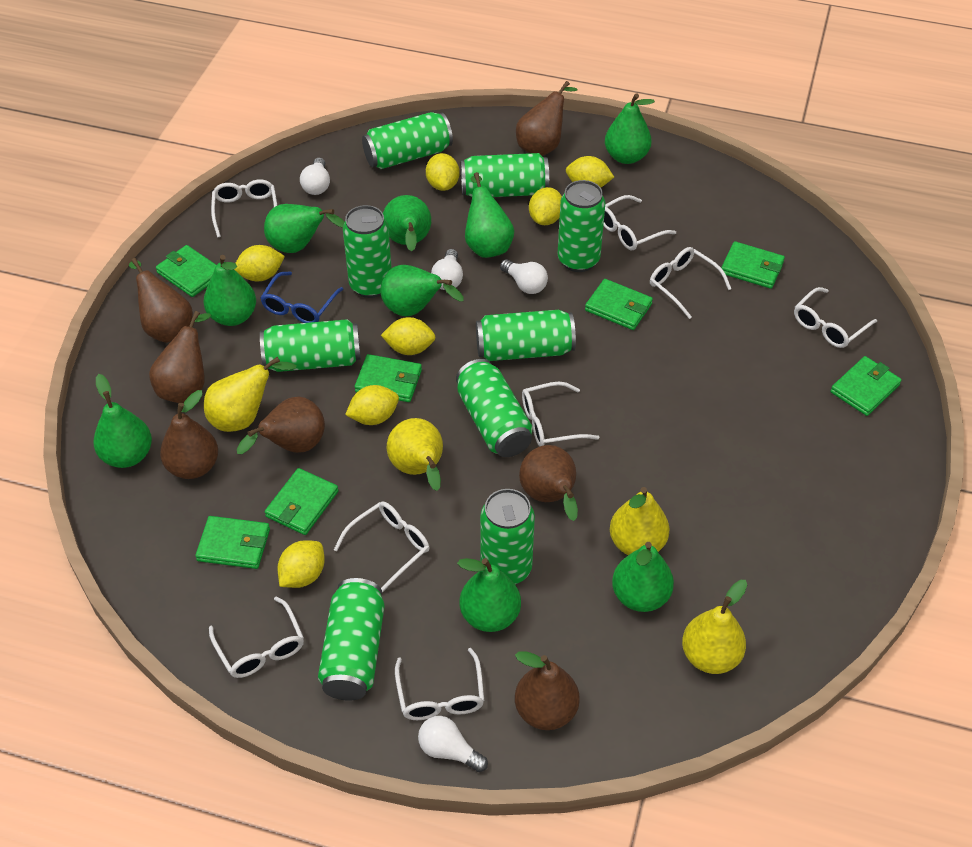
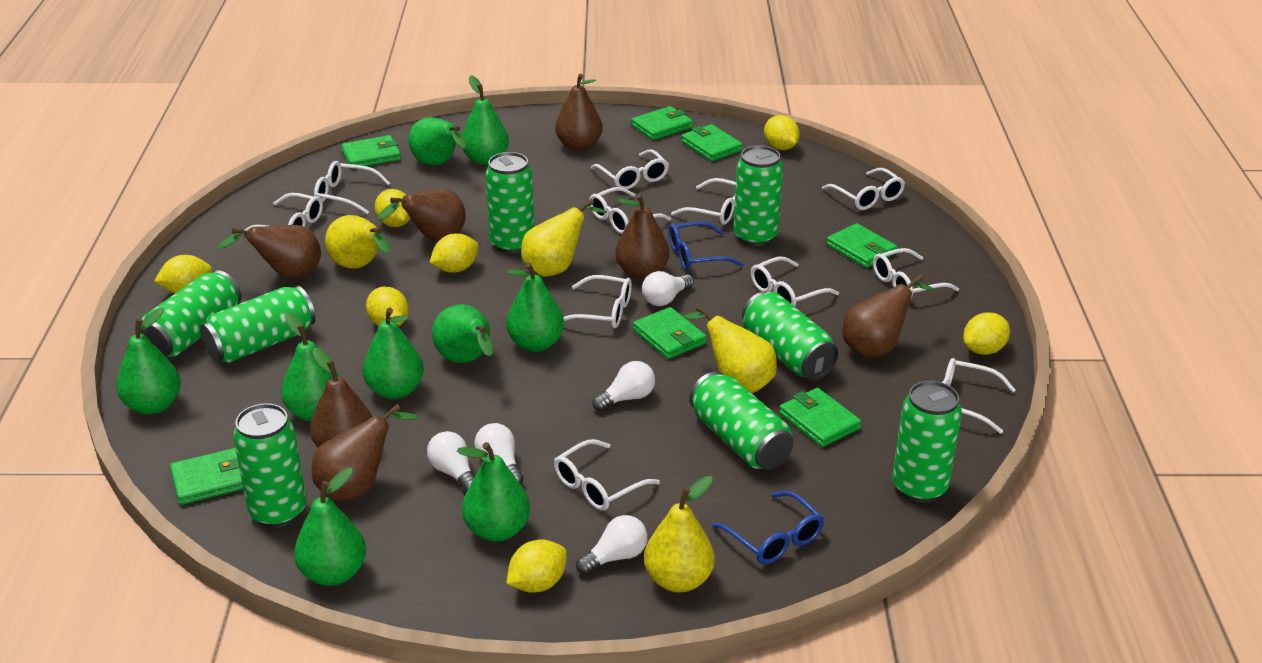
blue glasses: 1 -> 2
green can: 9 -> 8
white glasses: 8 -> 11
white light bulb: 4 -> 5

